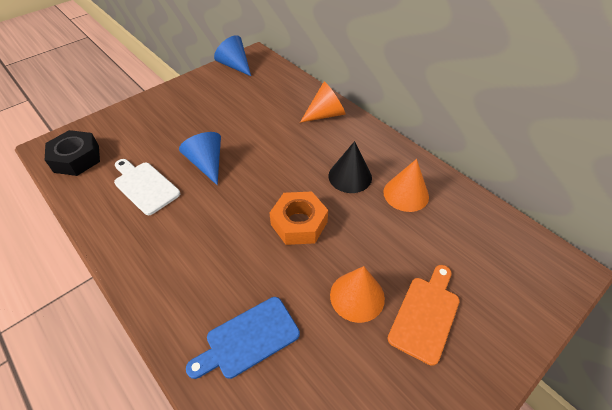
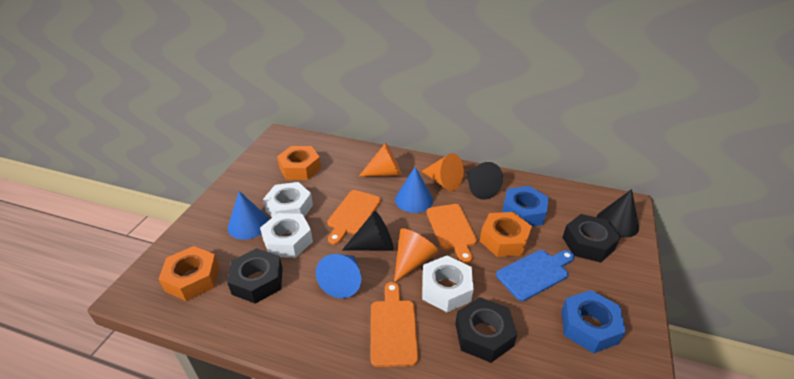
black cone: 1 -> 3
black nut: 1 -> 3
blue cone: 2 -> 3
blue nut: 0 -> 2
orange cutting board: 1 -> 3
orange nut: 1 -> 3
white cutting board: 1 -> 0
white nut: 0 -> 3

